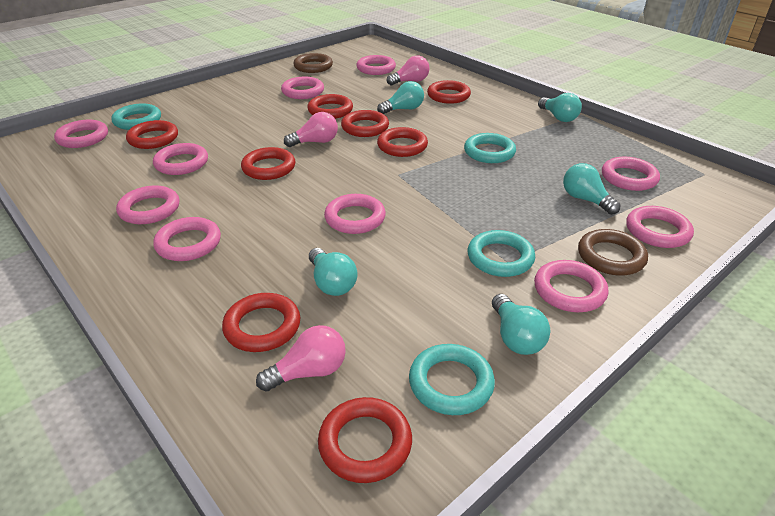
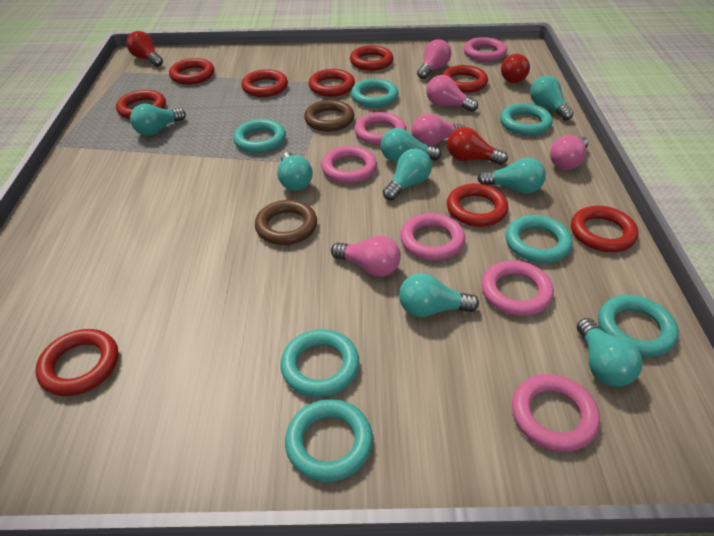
pink light bulb: 3 -> 5
pink ring: 10 -> 6
red light bulb: 0 -> 3
red ring: 8 -> 9
turquoise light bulb: 5 -> 8
turquoise ring: 4 -> 7

